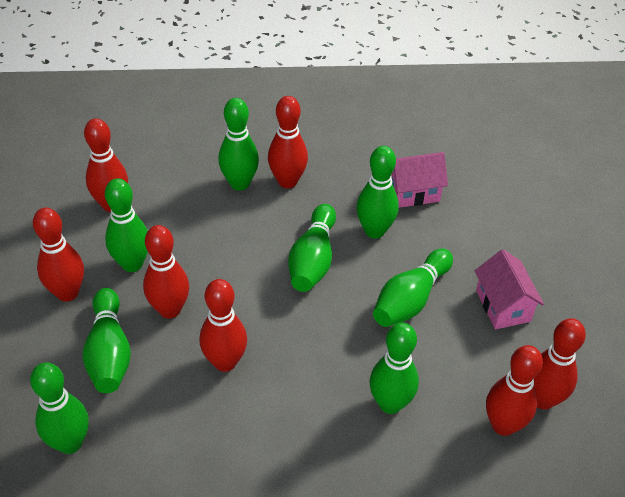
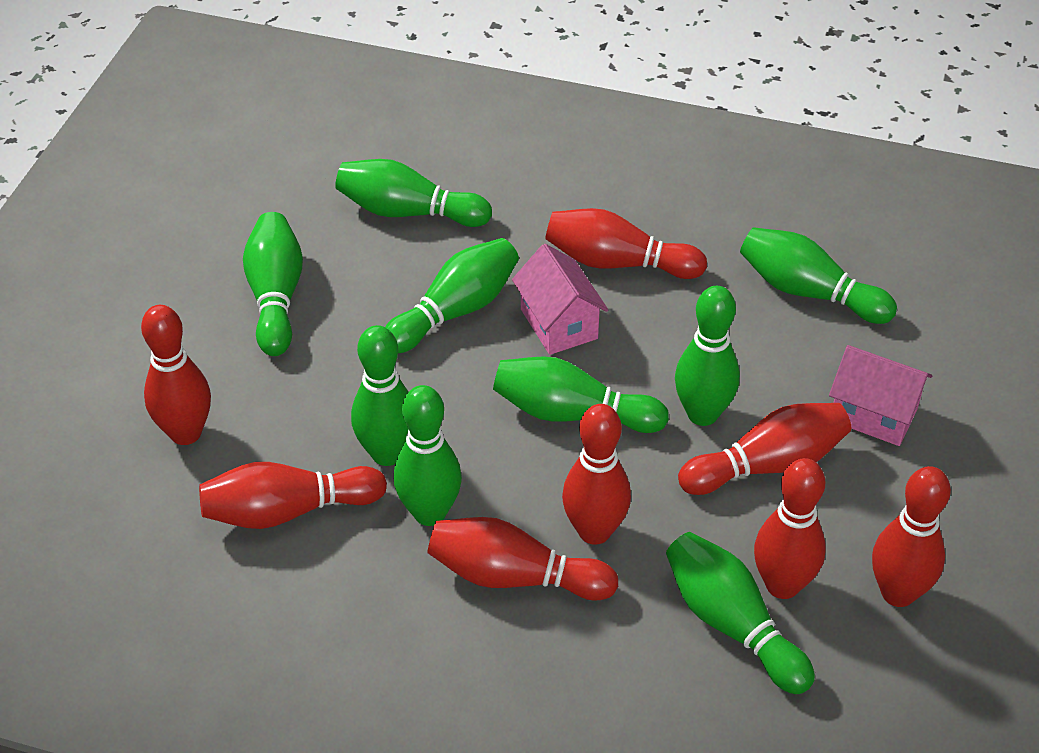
green bowling pin: 8 -> 9
red bowling pin: 7 -> 8

